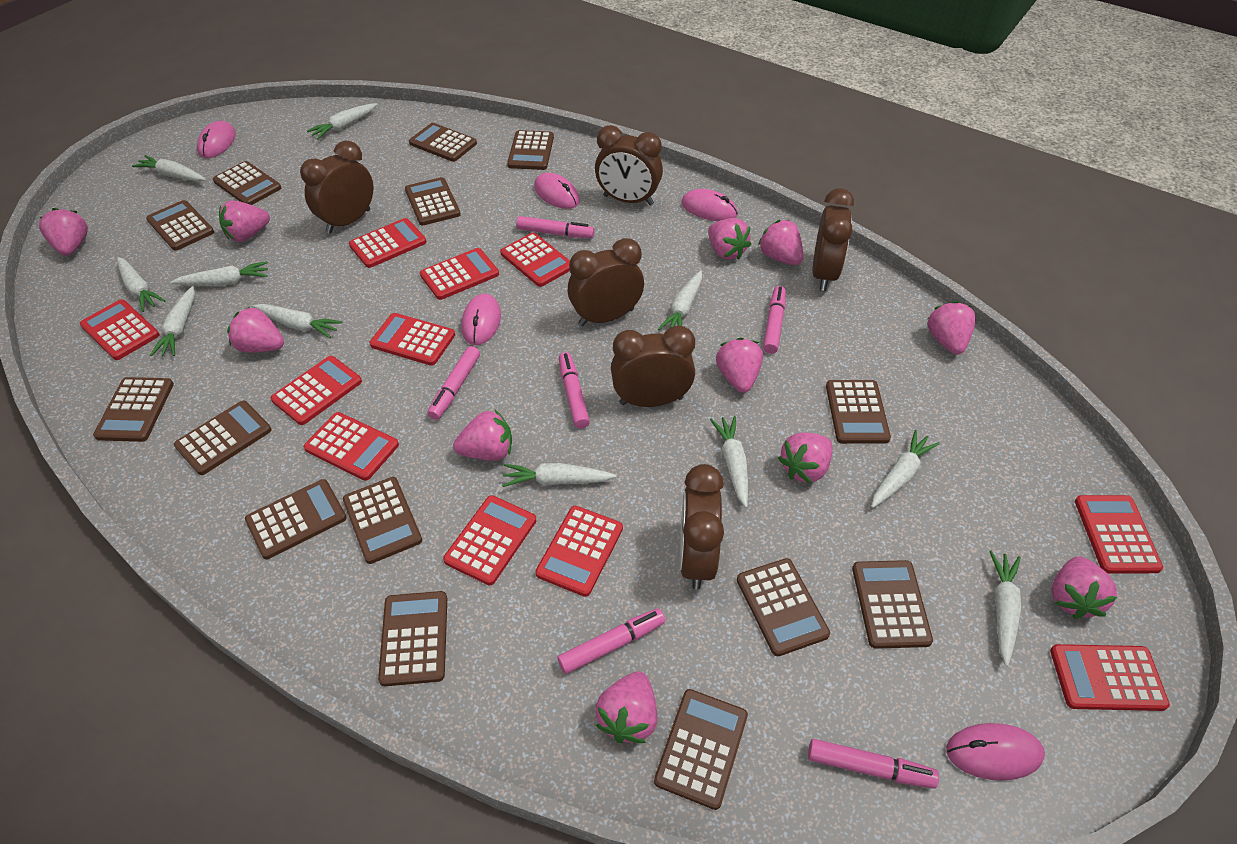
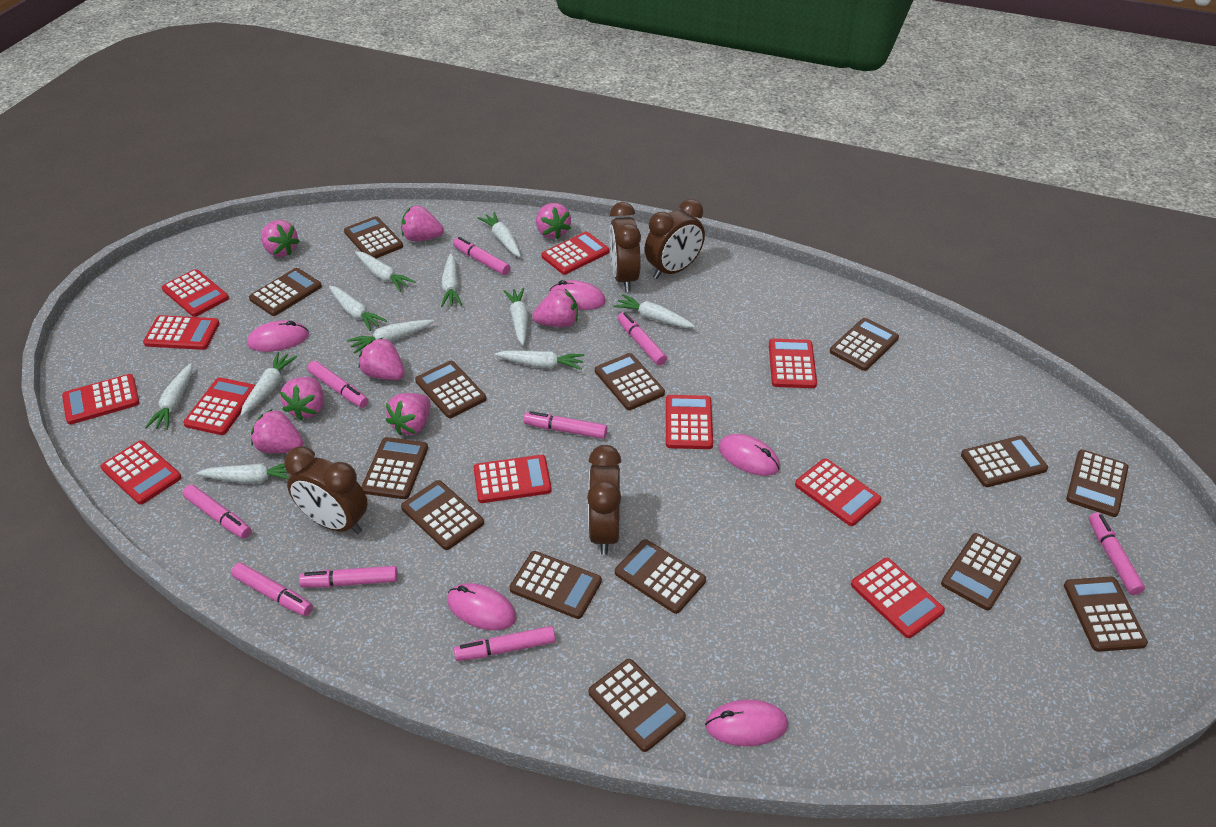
brown clock: 6 -> 4
pink marker: 6 -> 9
pink strawberry: 11 -> 8

